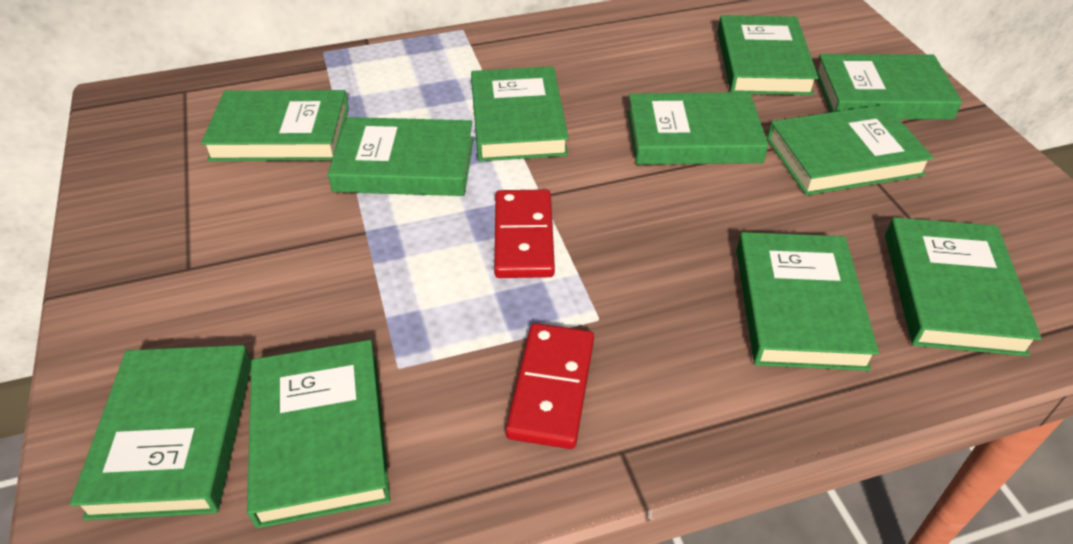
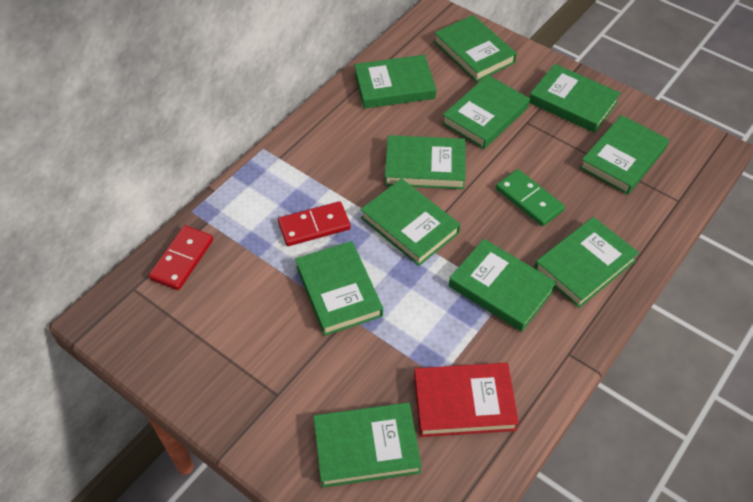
green domino: 0 -> 1
red book: 0 -> 1

